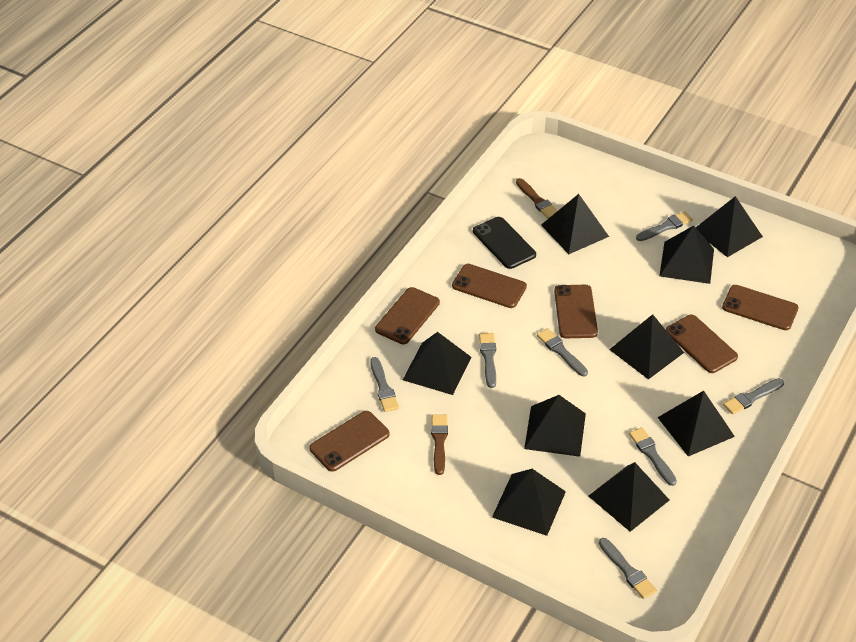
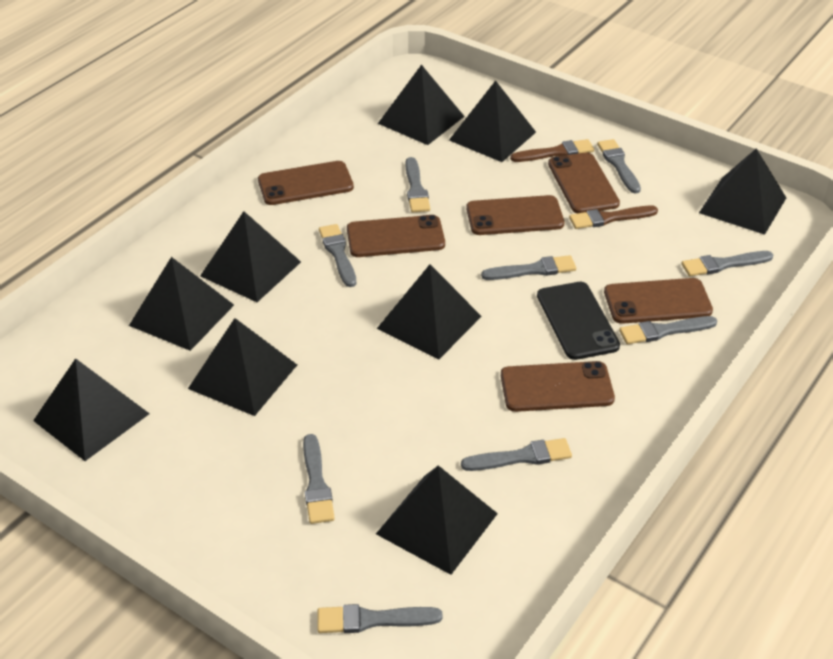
grey brush: 7 -> 9

